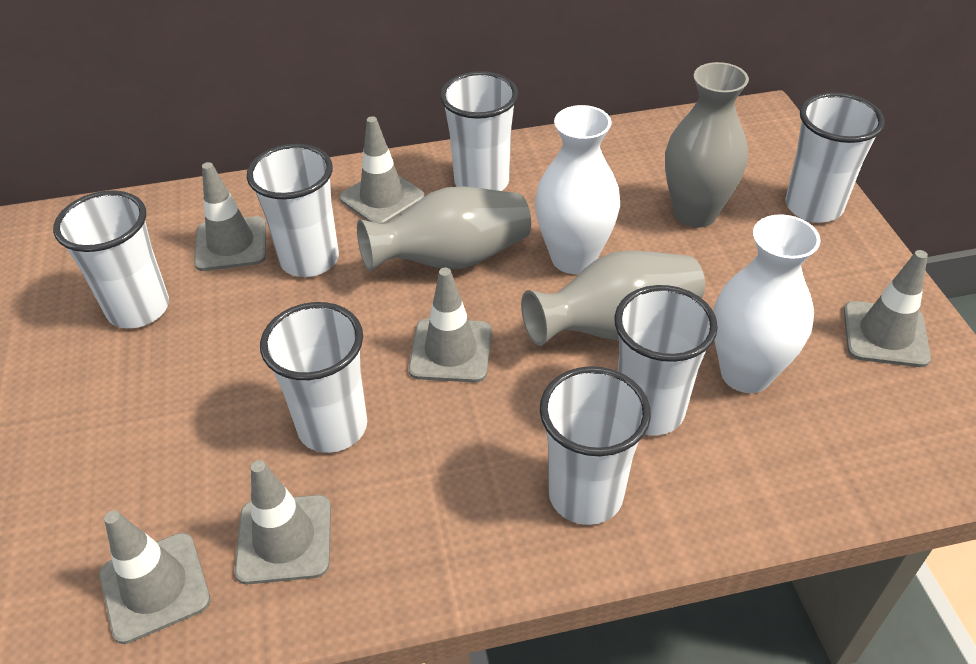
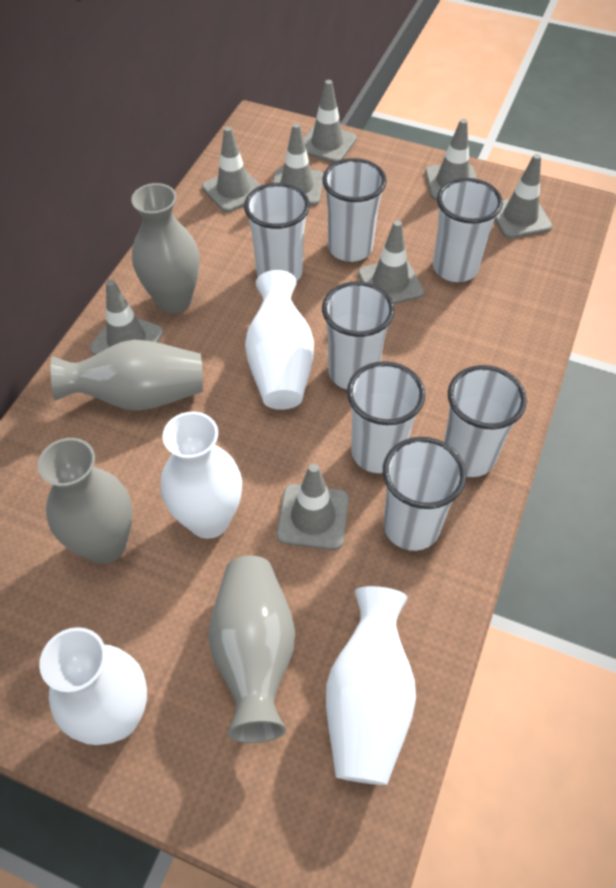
grey traffic cone: 6 -> 8
grey vase: 3 -> 4
white vase: 2 -> 4

